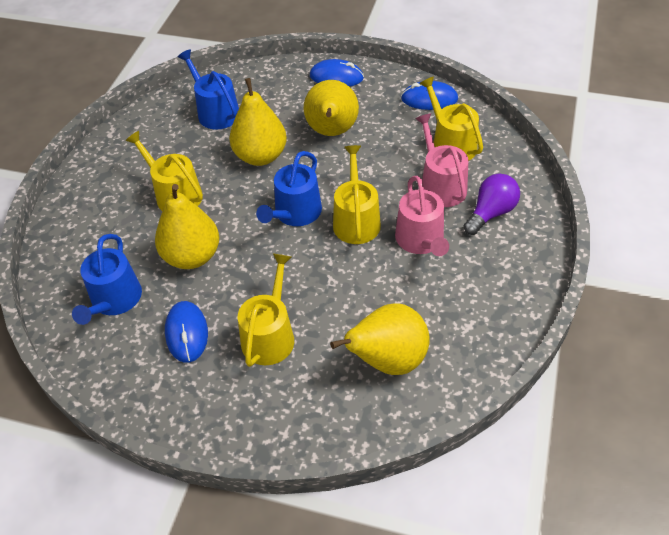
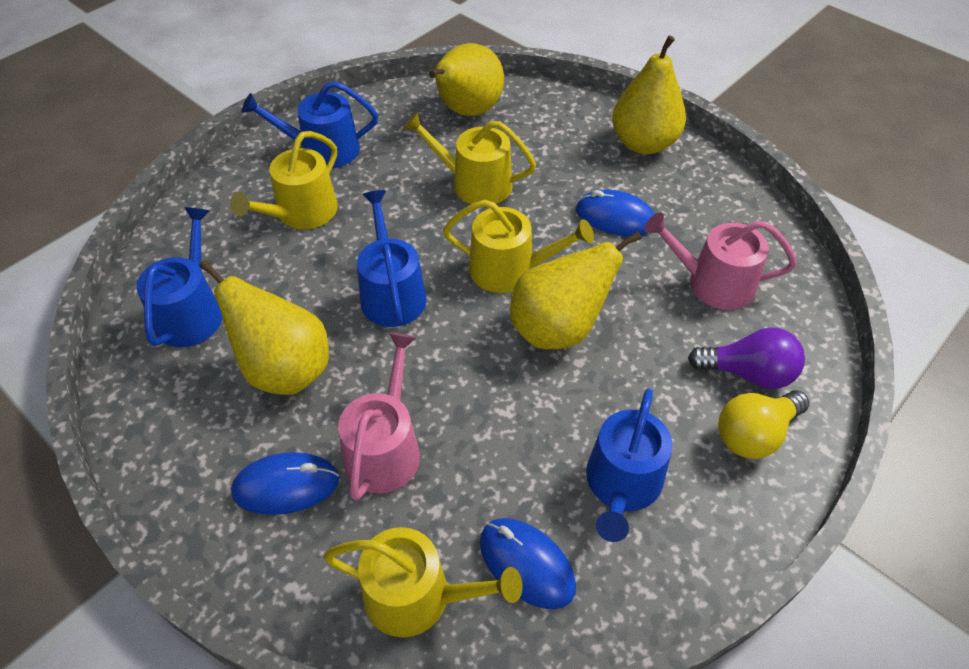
blue watering can: 3 -> 4
yellow light bulb: 0 -> 1

